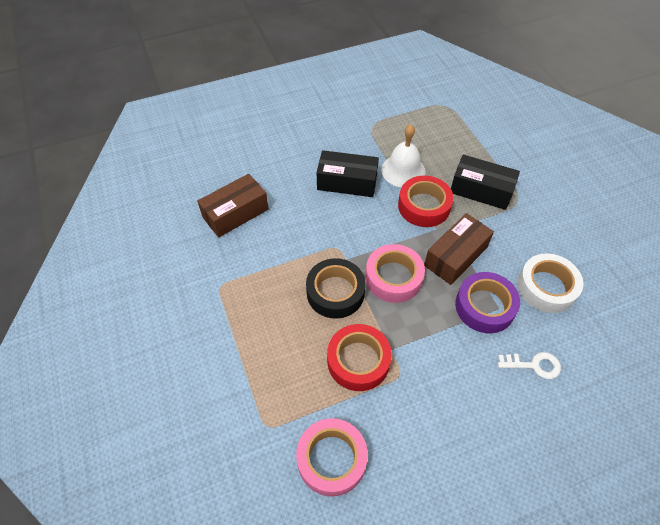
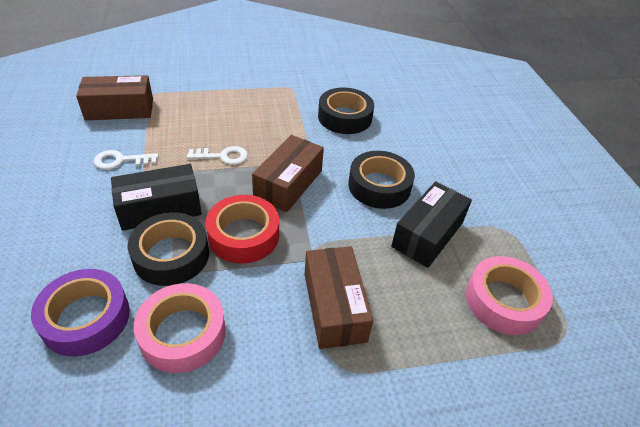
black tape: 1 -> 3
brown box: 2 -> 3
red tape: 2 -> 1
white bell: 1 -> 0
white key: 1 -> 2
white tape: 1 -> 0

